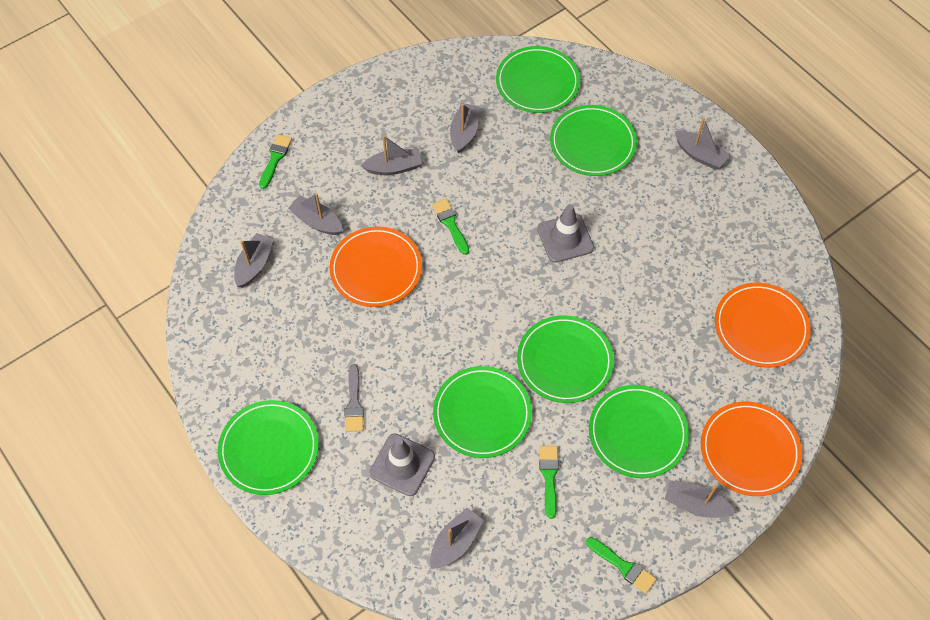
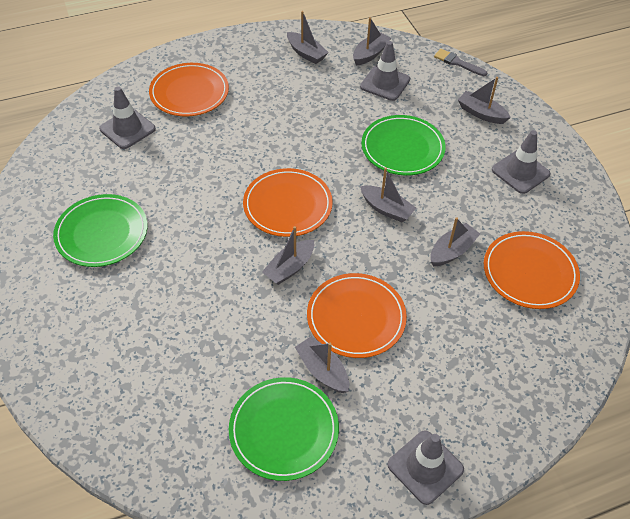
green brush: 4 -> 0
green plate: 6 -> 3
grey traffic cone: 2 -> 4
orange plate: 3 -> 4

